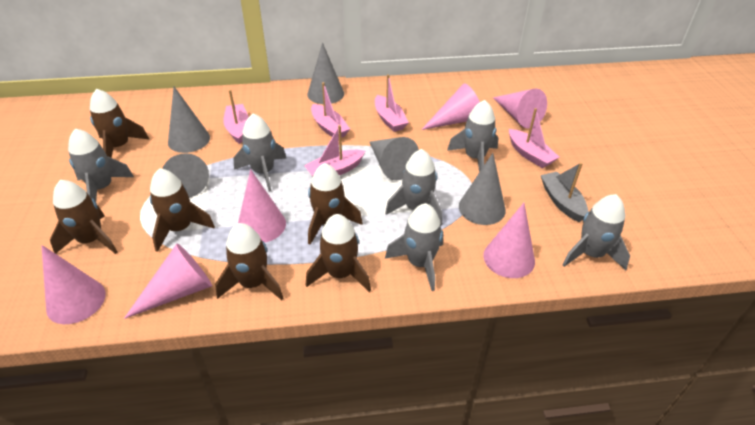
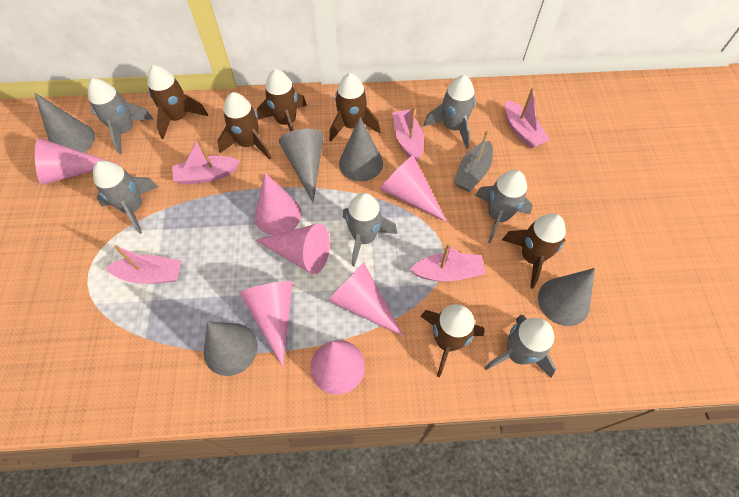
pink cone: 6 -> 7

